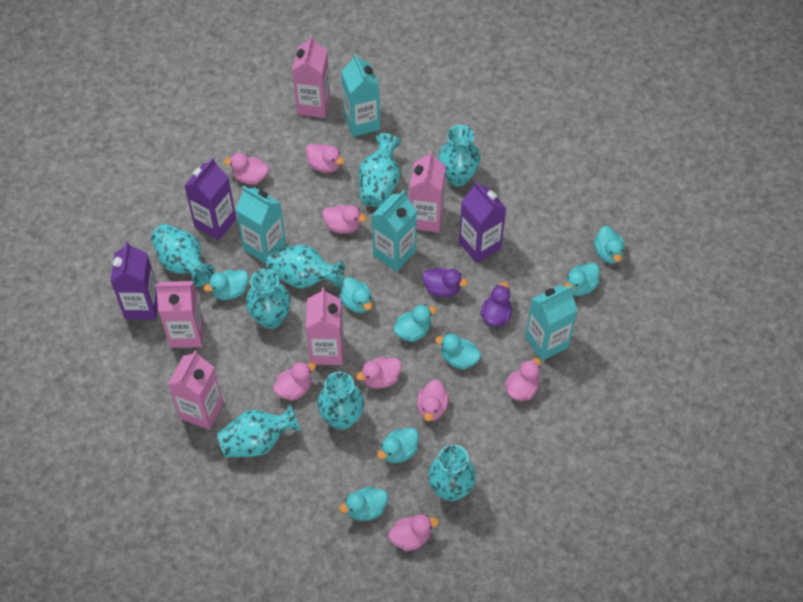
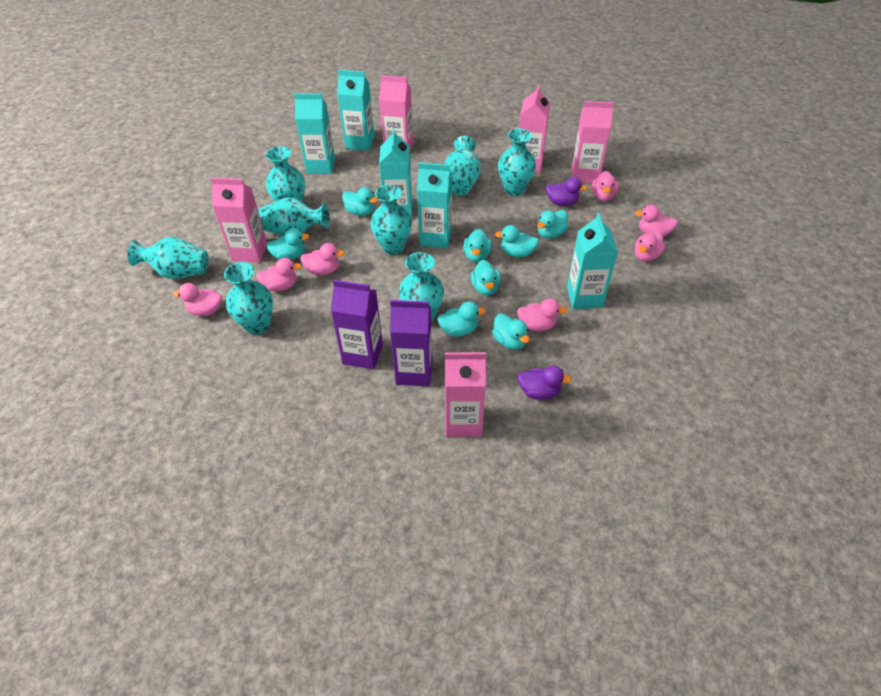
pink duck: 8 -> 7
purple carton: 3 -> 2
turquoise carton: 4 -> 5

